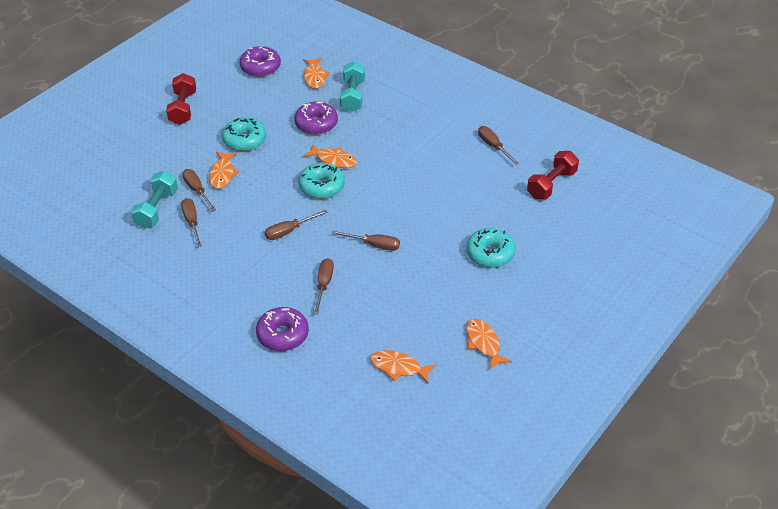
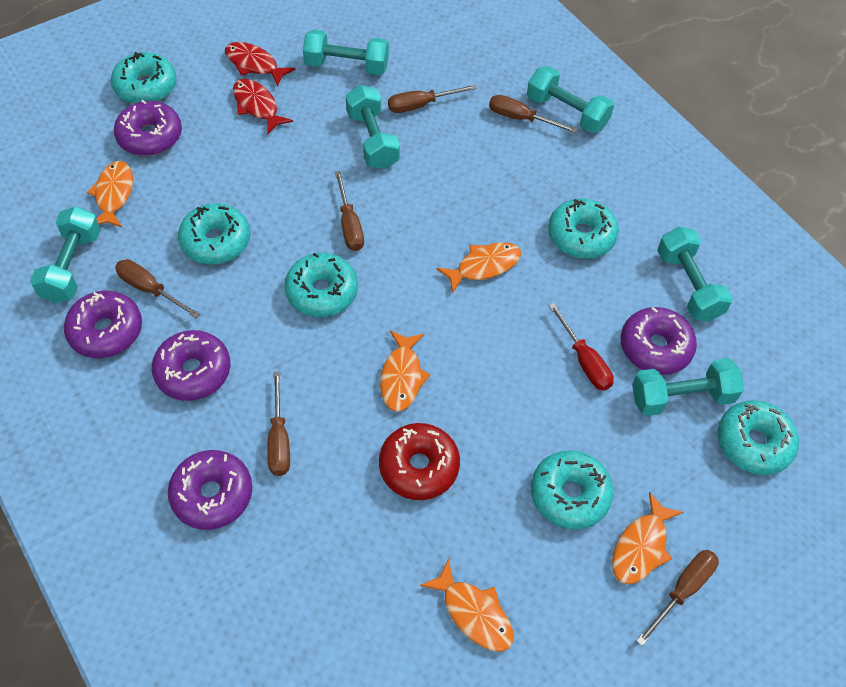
purple donut: 3 -> 5
red donut: 0 -> 1
red dumbbell: 2 -> 0
red fish: 0 -> 2
red screwdriver: 0 -> 1
turquoise donut: 3 -> 6
turquoise dumbbell: 2 -> 6

